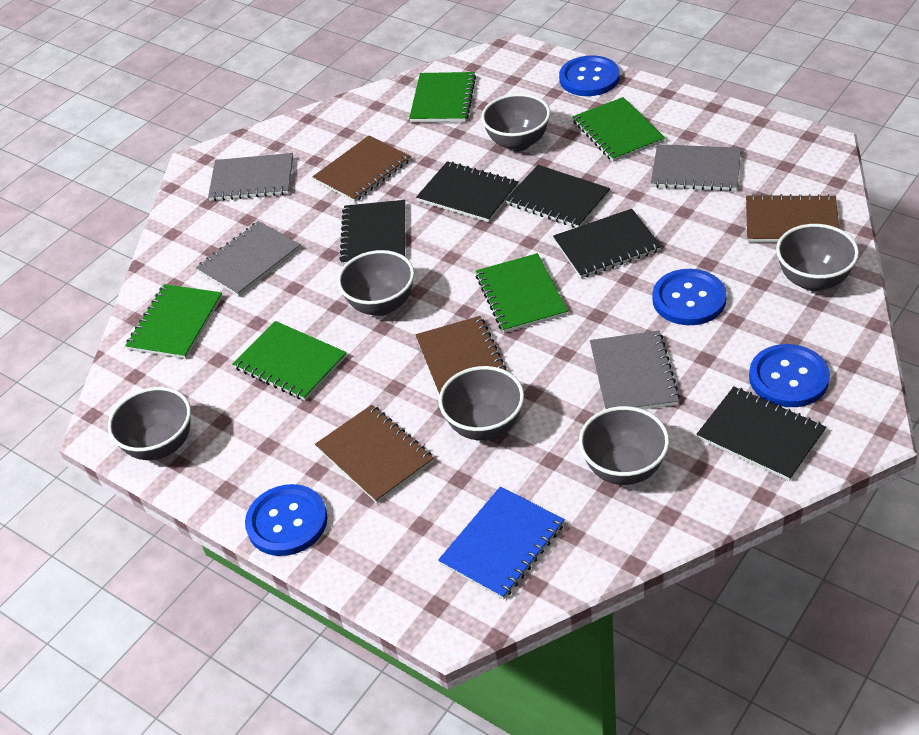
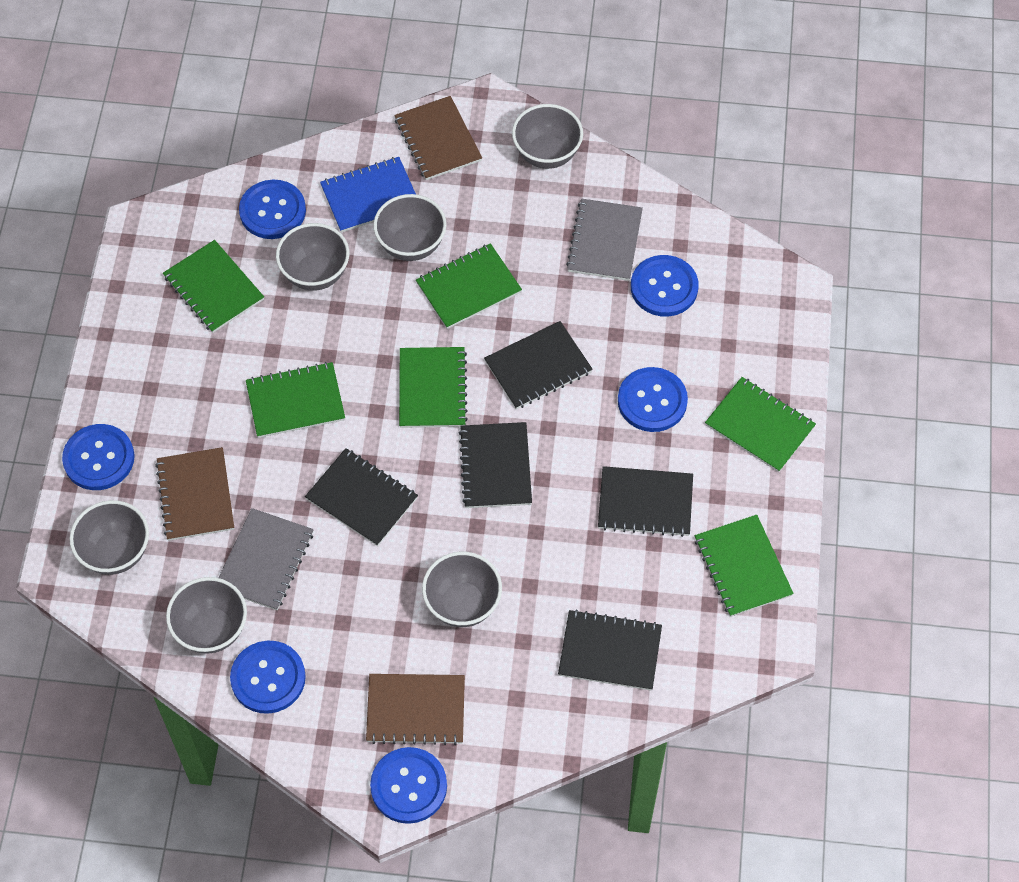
blue button: 4 -> 6
brown notebook: 4 -> 3
green notebook: 5 -> 6
grey notebook: 4 -> 2

